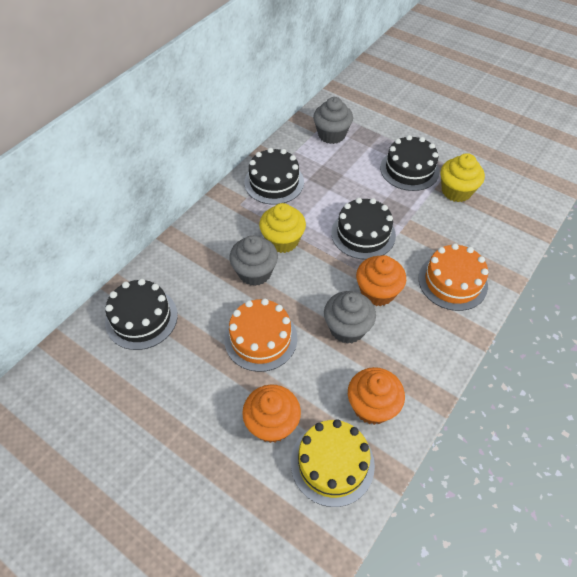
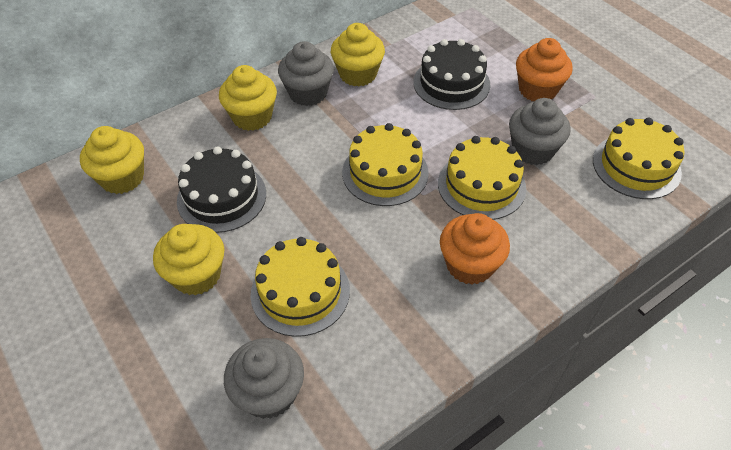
black cake: 4 -> 2
orange cake: 2 -> 0
orange cupcake: 3 -> 2
yellow cake: 1 -> 4
yellow cupcake: 2 -> 4

